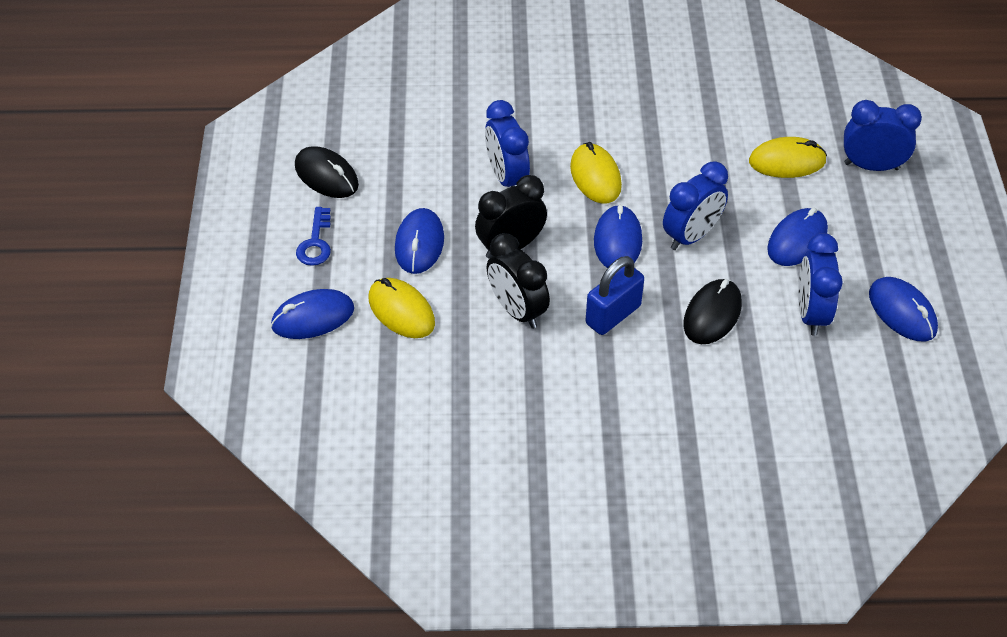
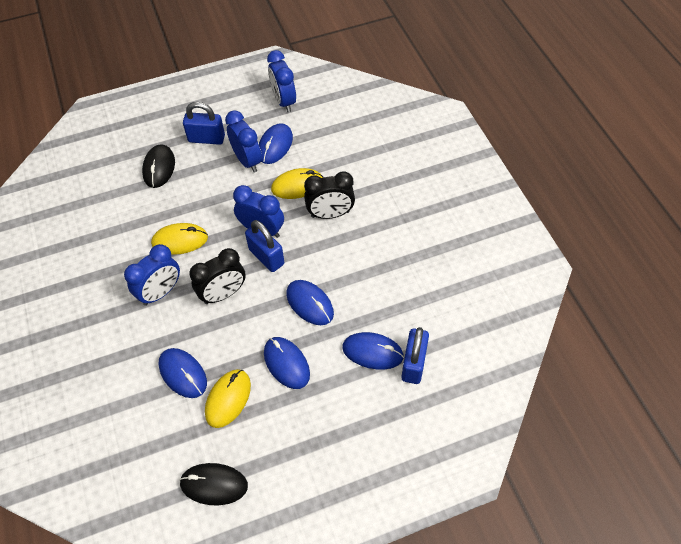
blue key: 1 -> 0
blue padlock: 1 -> 3

